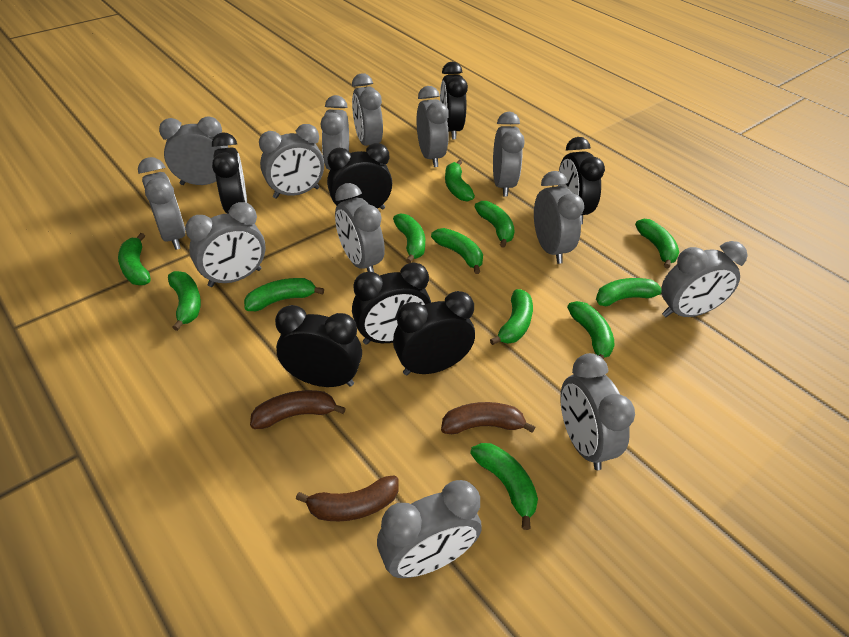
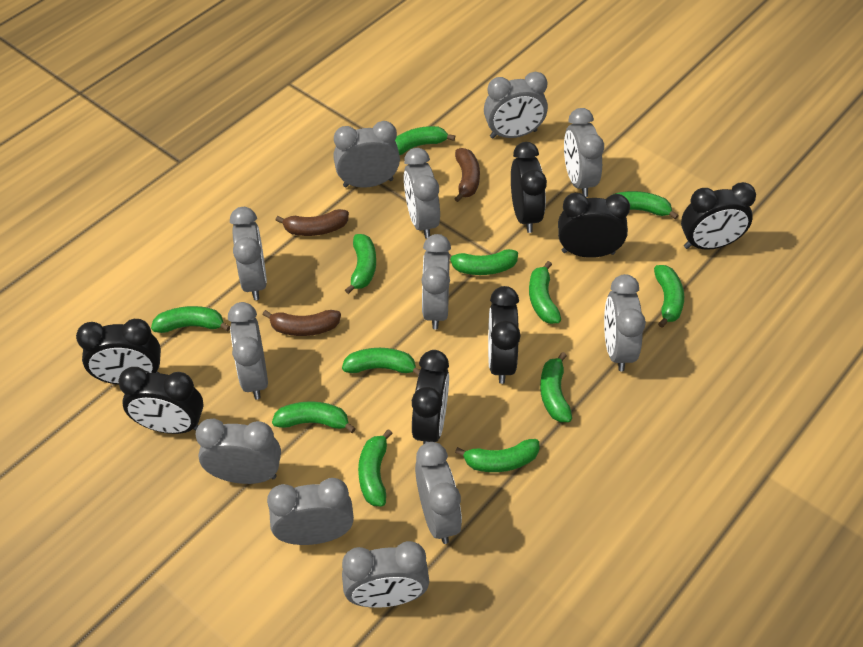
grey clock: 13 -> 12

